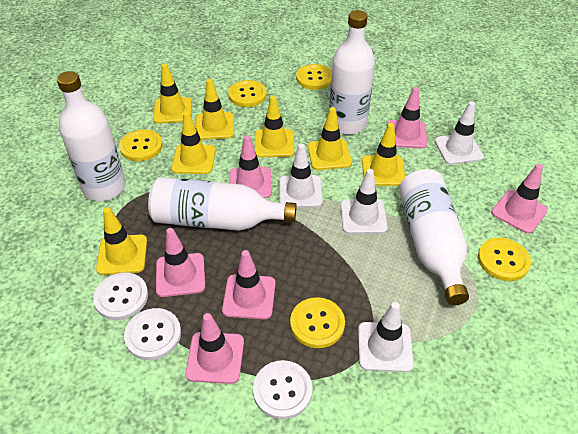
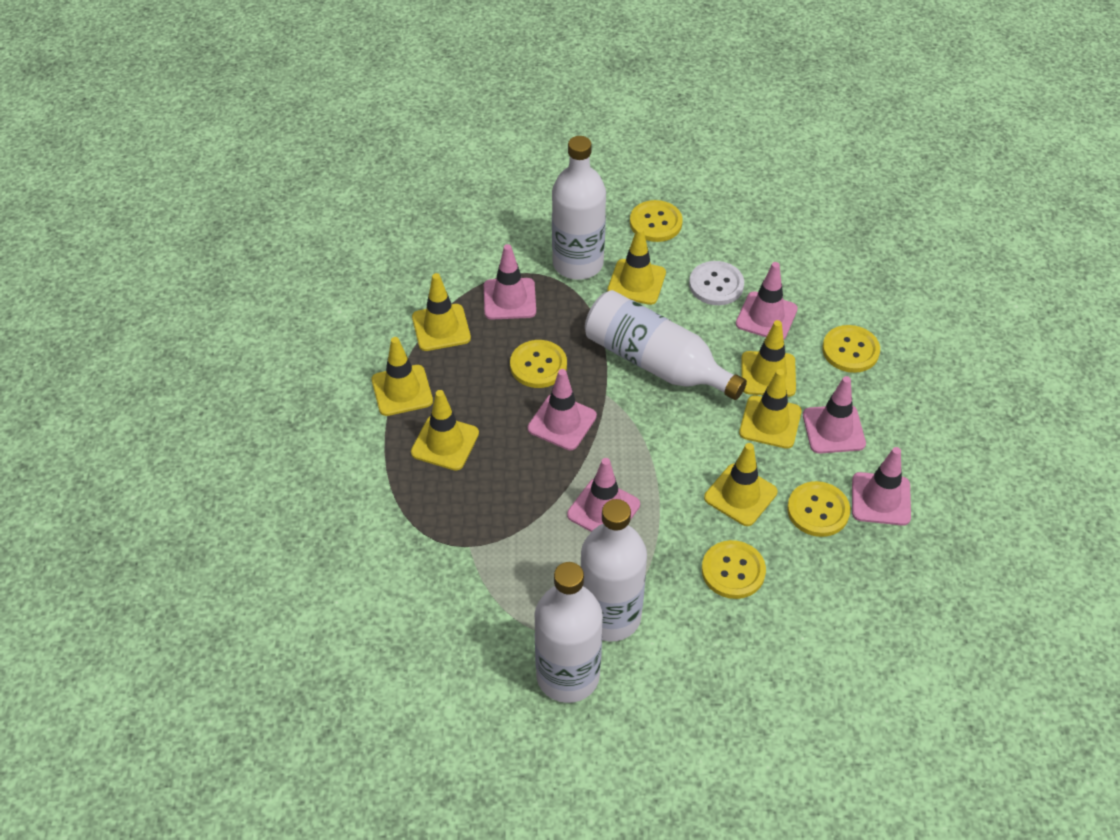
white button: 3 -> 1
white traffic cone: 4 -> 0

